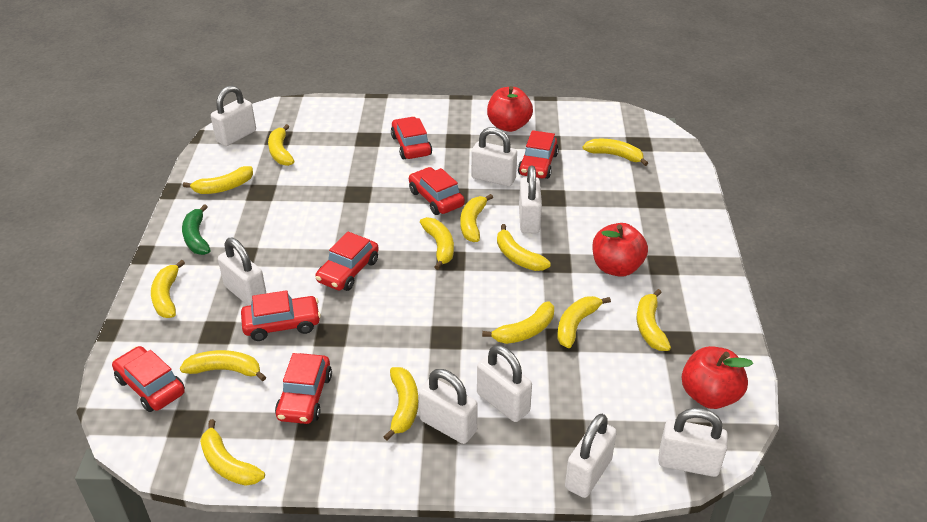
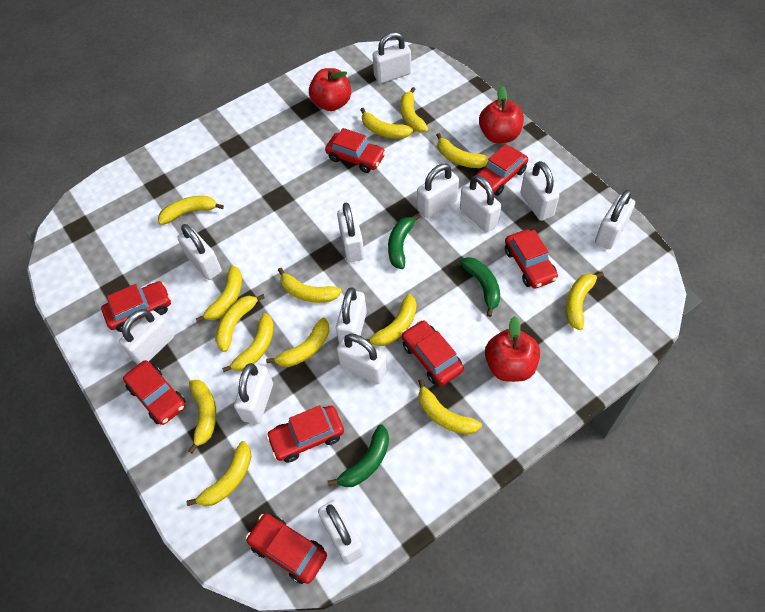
green banana: 1 -> 3
red car: 7 -> 8
white padlock: 8 -> 12
yellow banana: 13 -> 14

